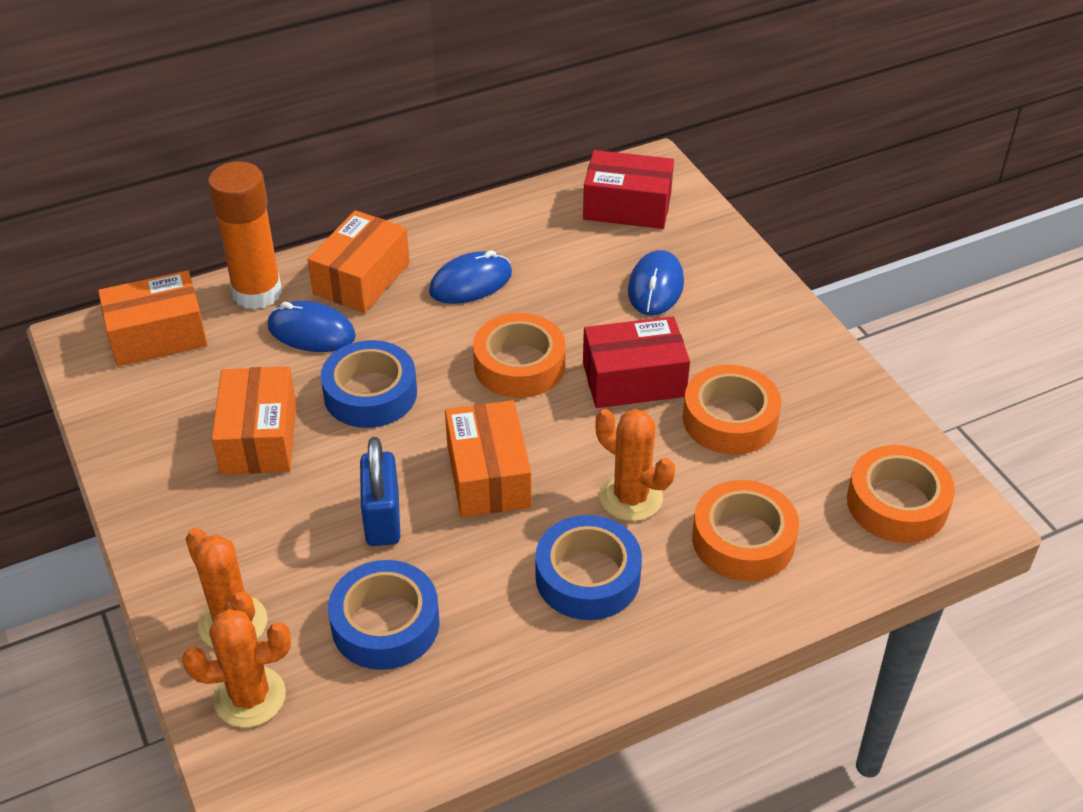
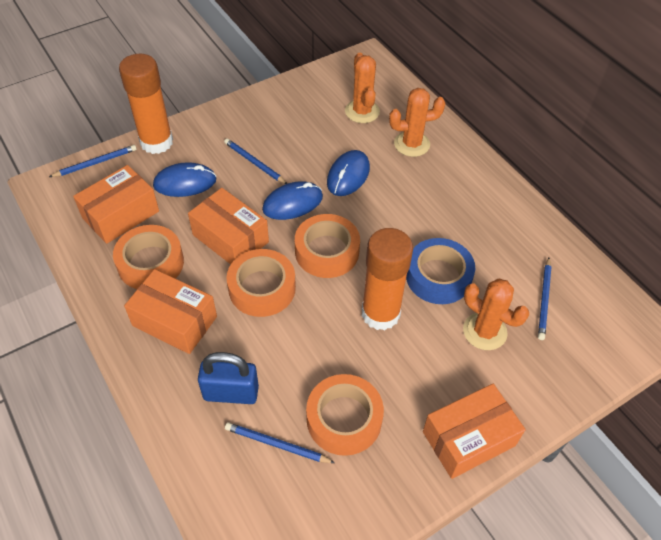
blue pencil: 0 -> 4
blue tape: 3 -> 1
orange glue stick: 1 -> 2
red box: 2 -> 0

